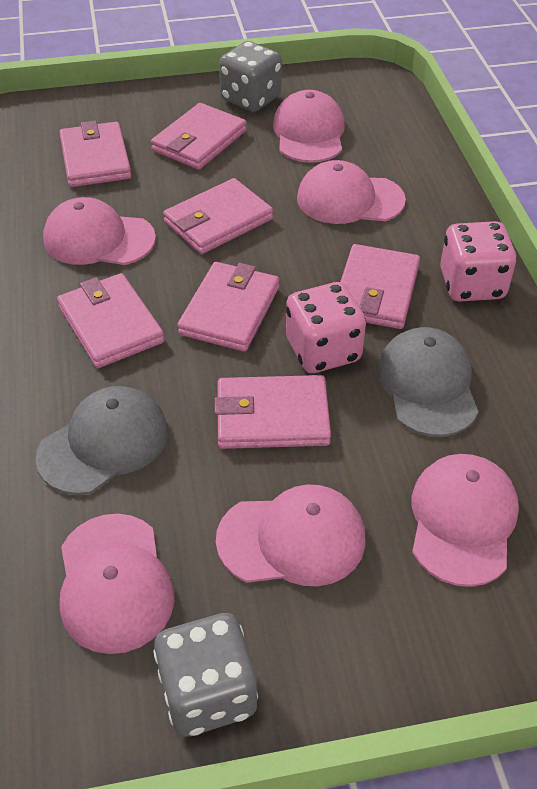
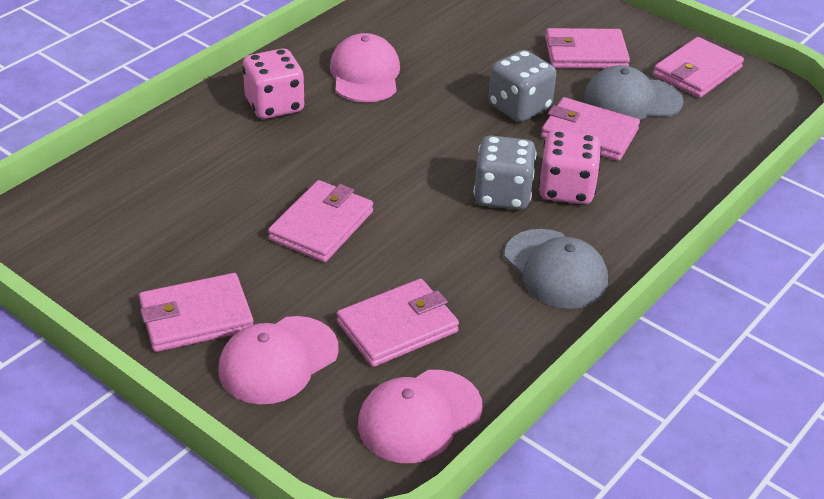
pink cap: 6 -> 3
pink wallet: 7 -> 6

